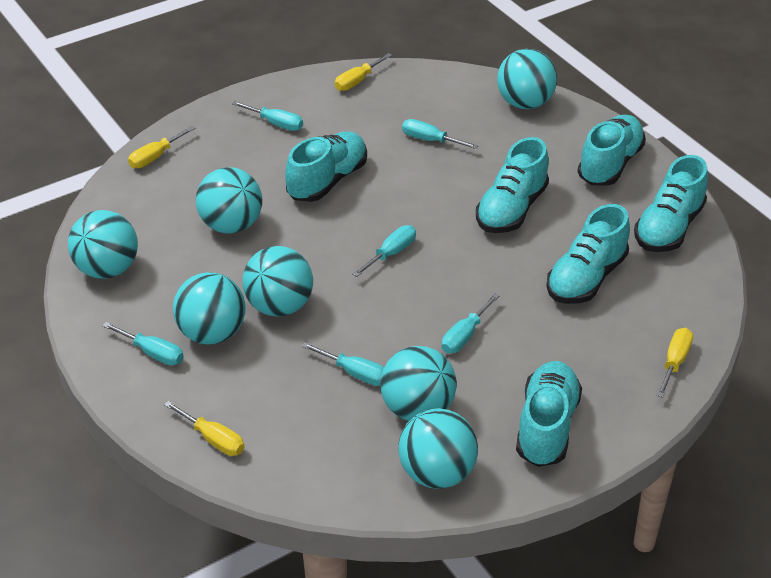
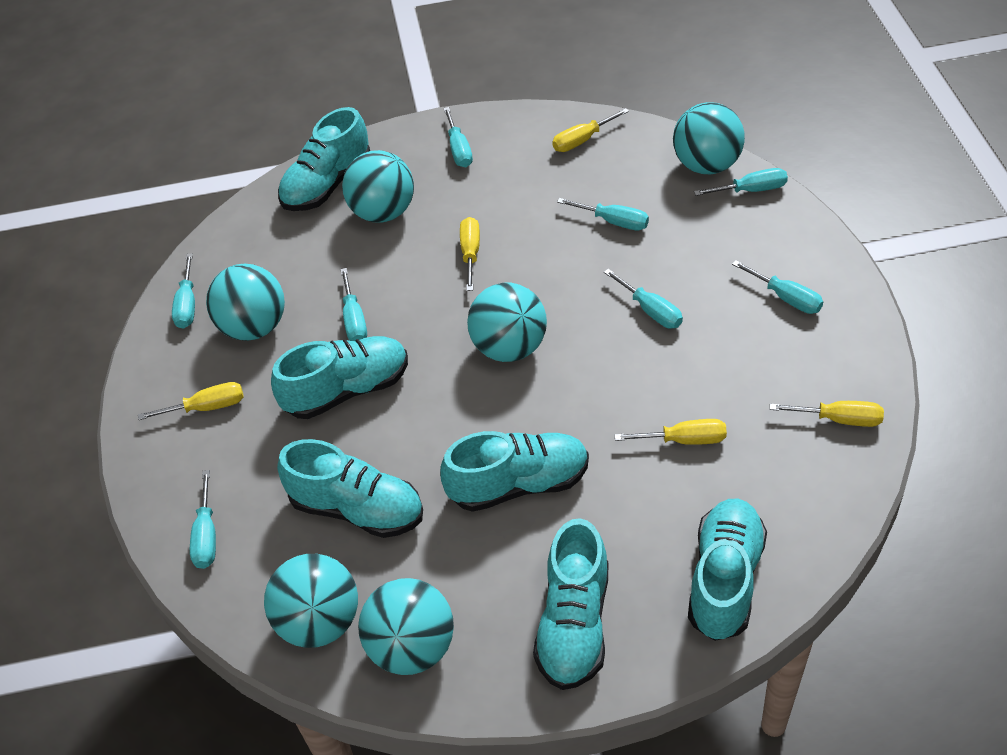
turquoise ball: 7 -> 6
turquoise screwdriver: 6 -> 8
yellow screwdriver: 4 -> 5

